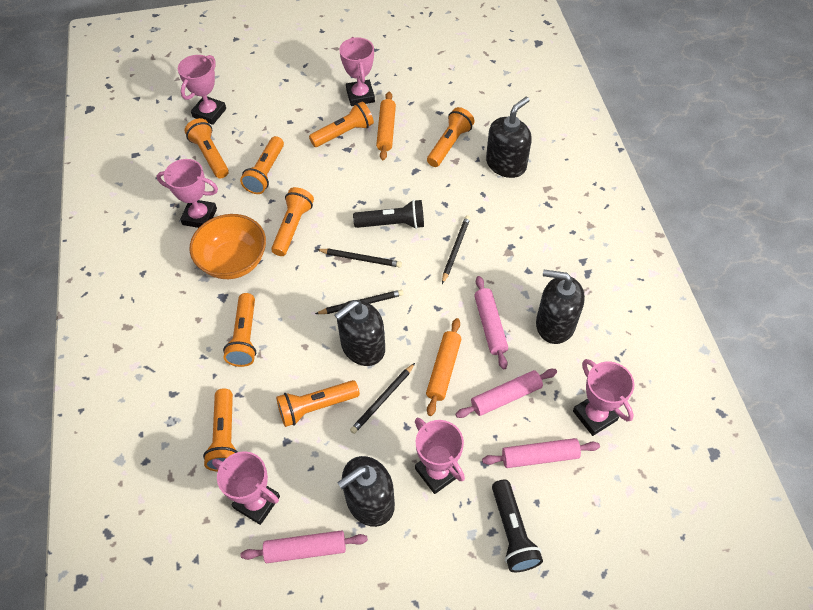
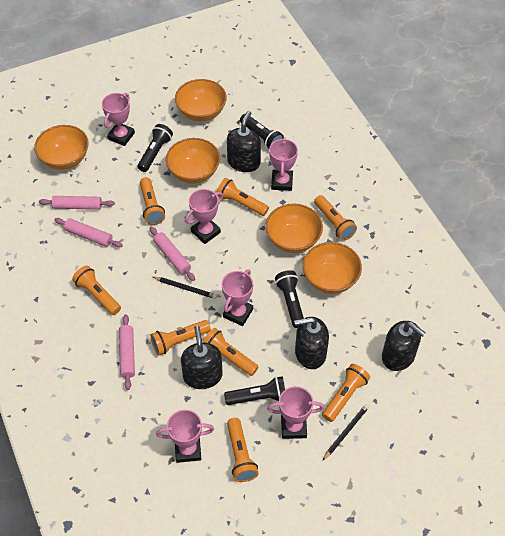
black flashlight: 2 -> 4
black pencil: 4 -> 2
orange bowl: 1 -> 5
orange rolling pin: 2 -> 0

